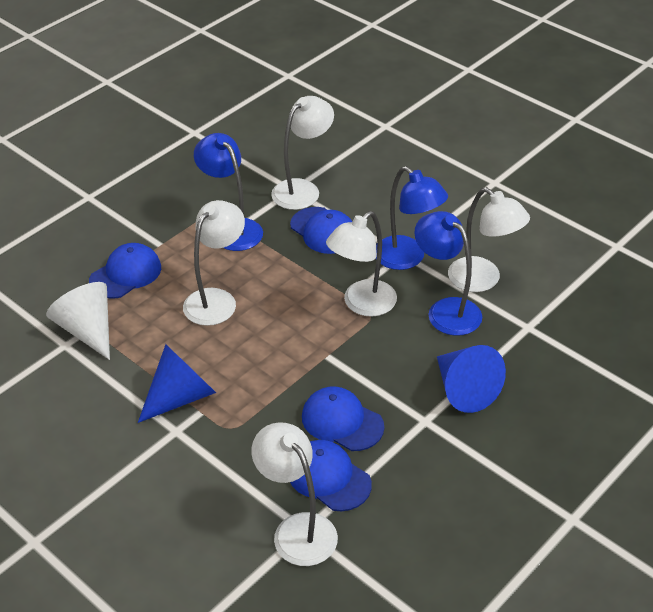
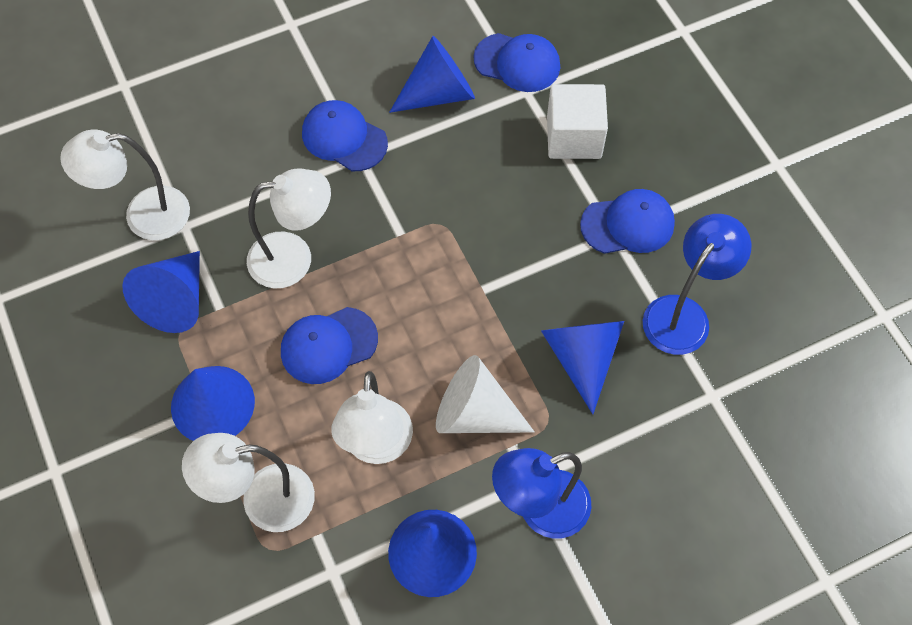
blue cone: 2 -> 5
blue lamp: 3 -> 2
white cube: 0 -> 1
white lamp: 5 -> 4

